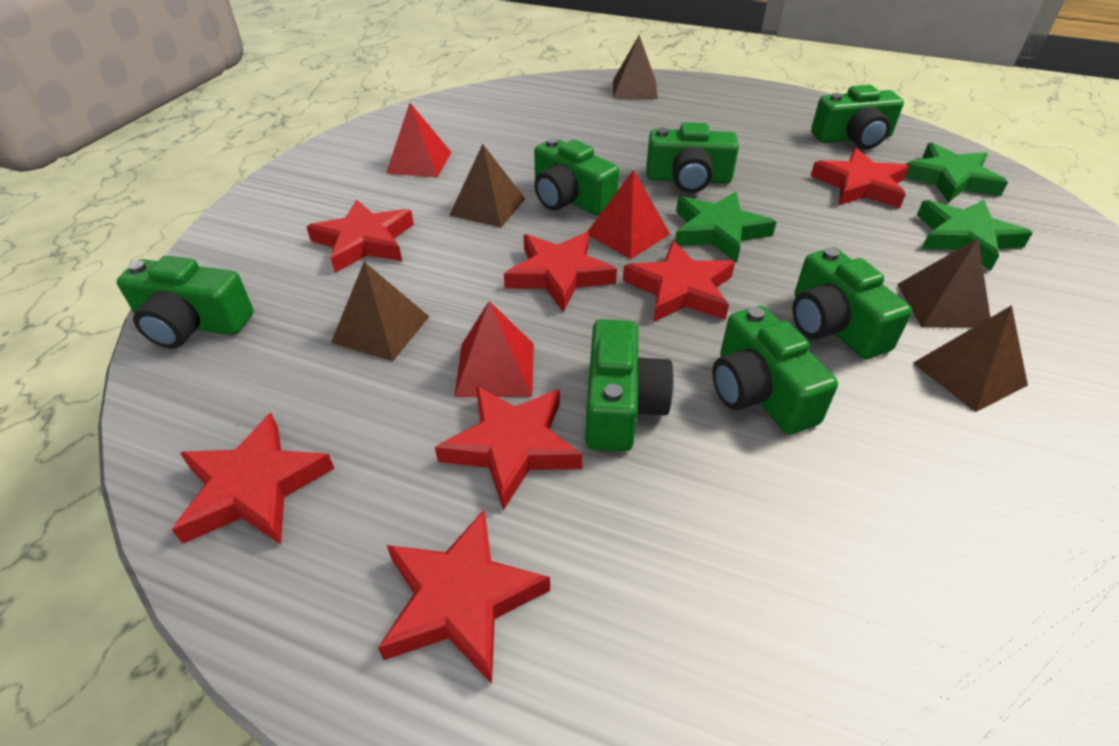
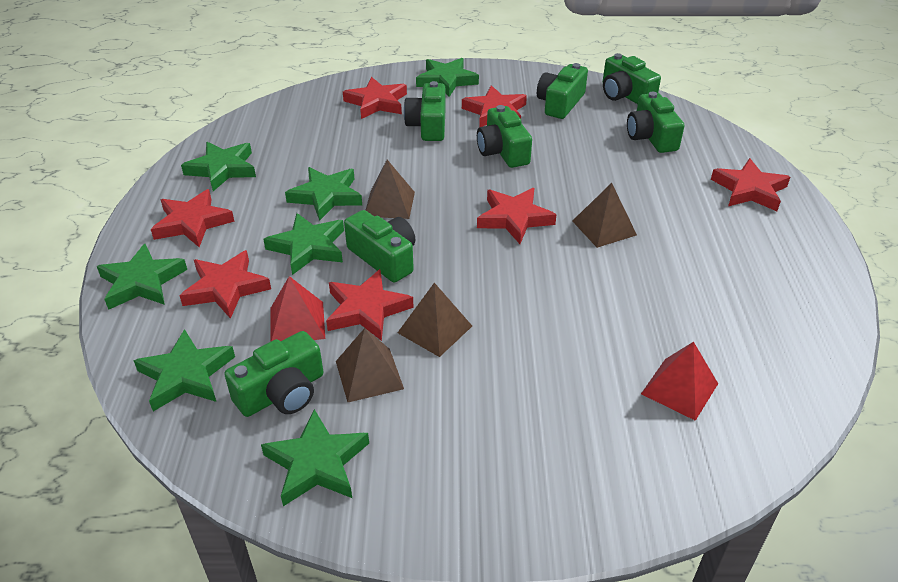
brown pyramid: 5 -> 4
green star: 3 -> 7
red pyramid: 3 -> 2

